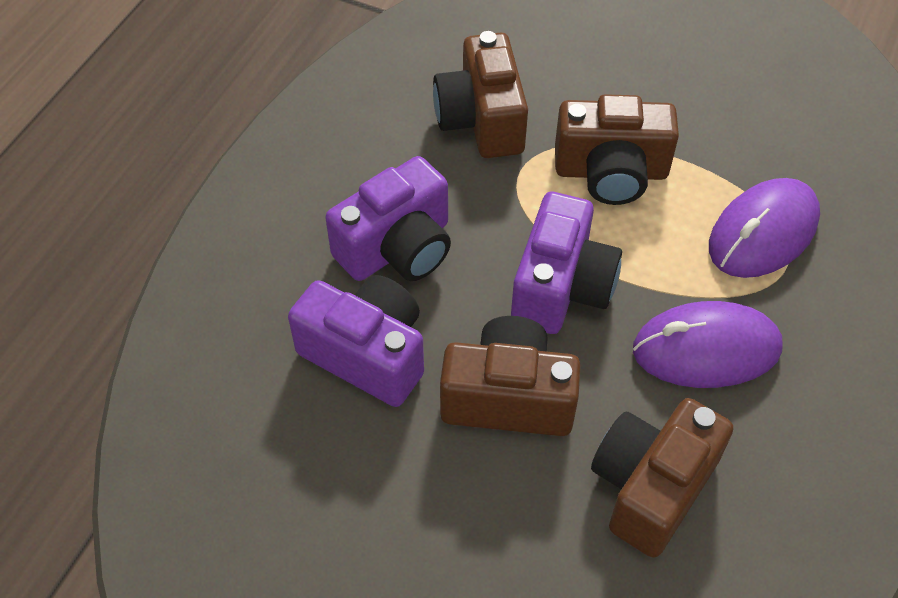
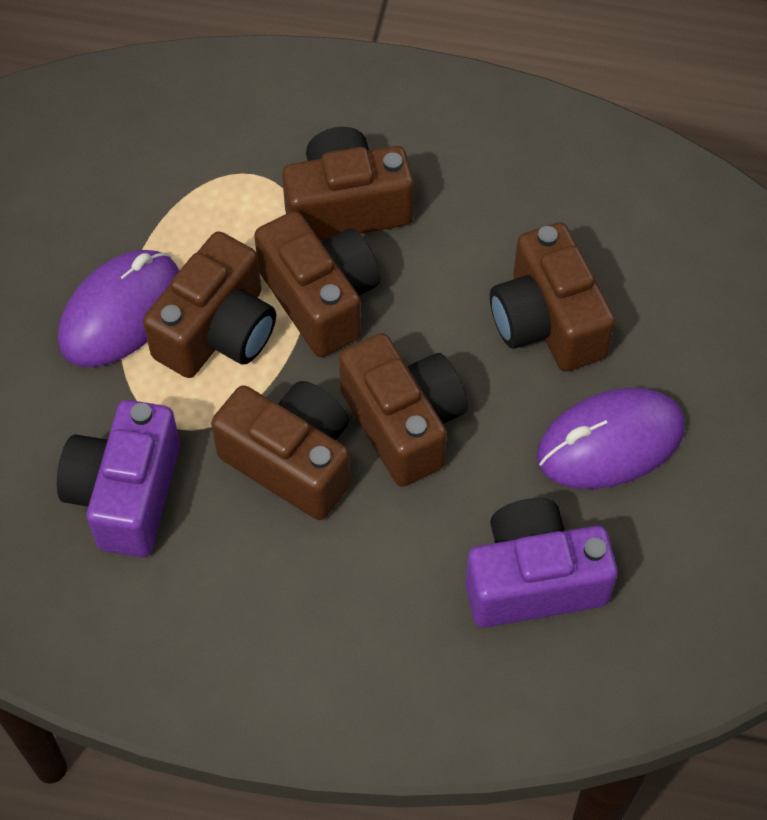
brown camera: 4 -> 6
purple camera: 3 -> 2

